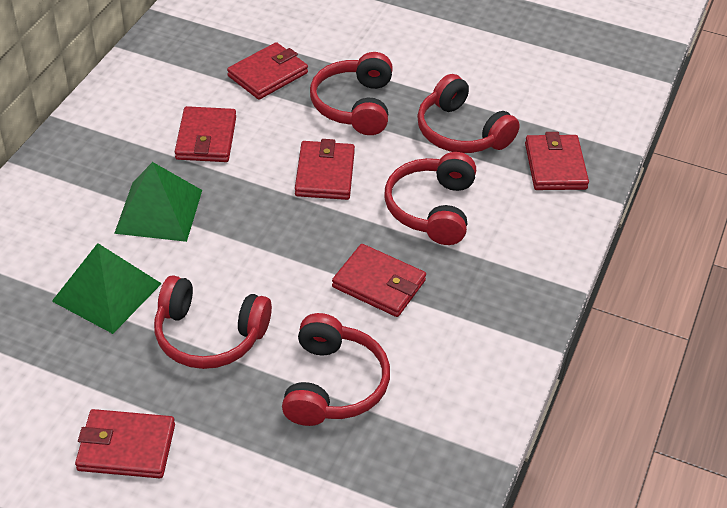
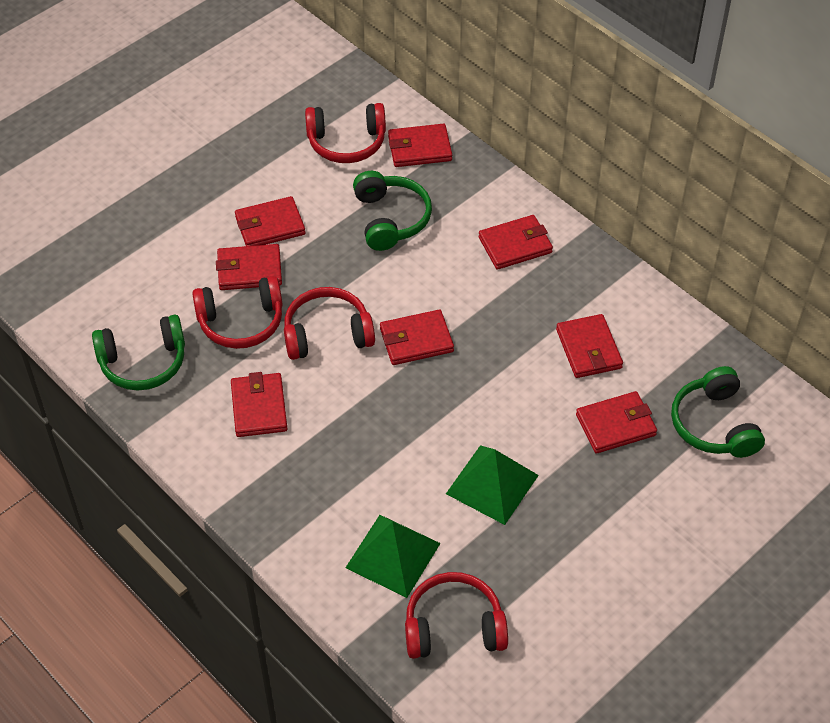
green headphones: 0 -> 3
red headphones: 5 -> 4
red wallet: 6 -> 8

